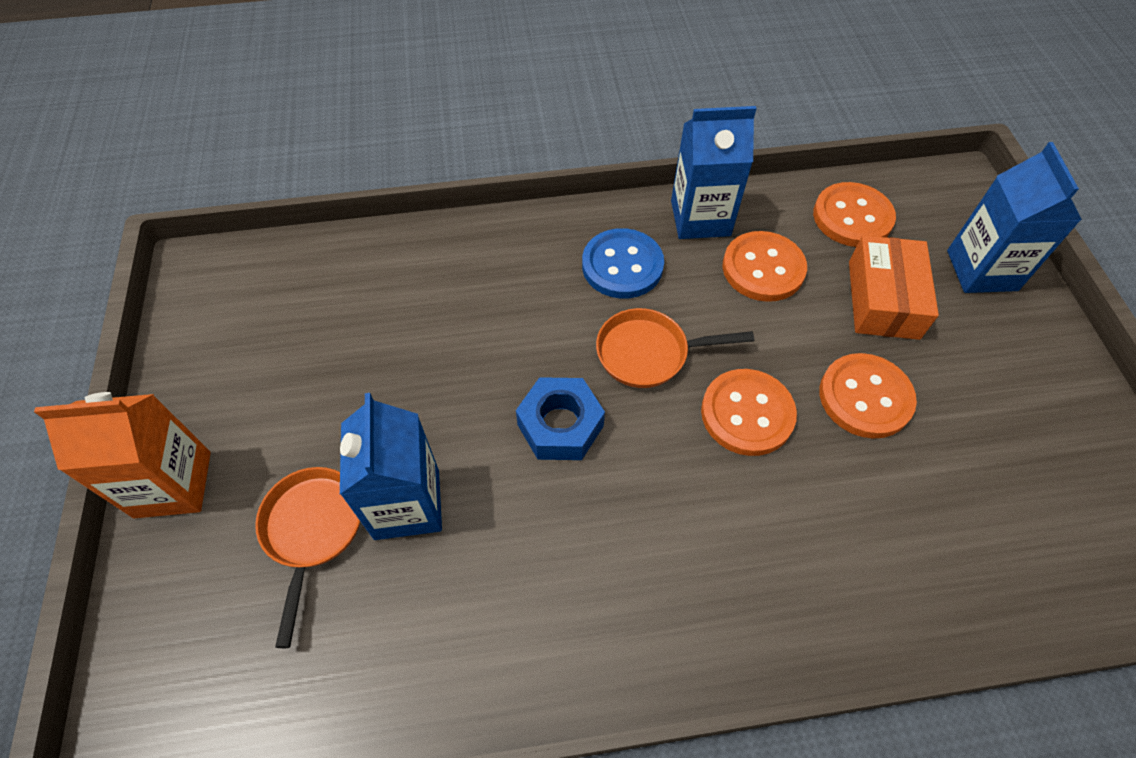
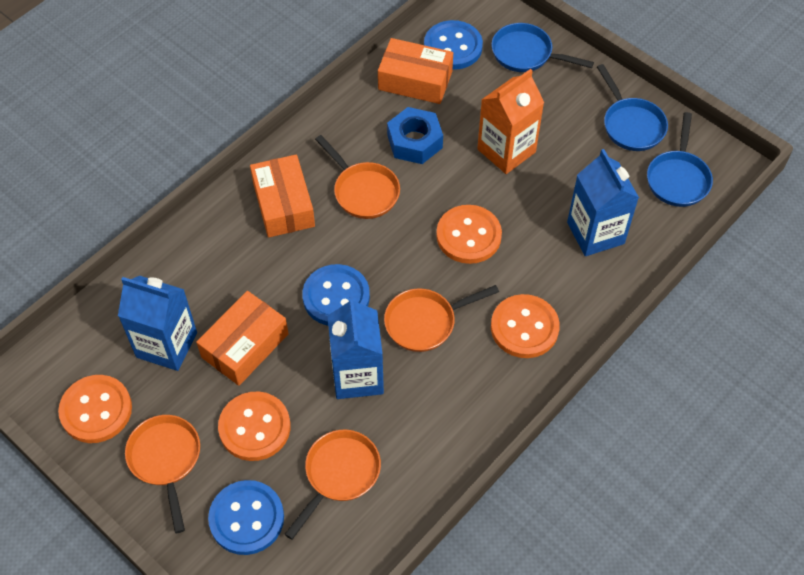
blue button: 1 -> 3
blue pan: 0 -> 3
orange box: 1 -> 3
orange pan: 2 -> 4

